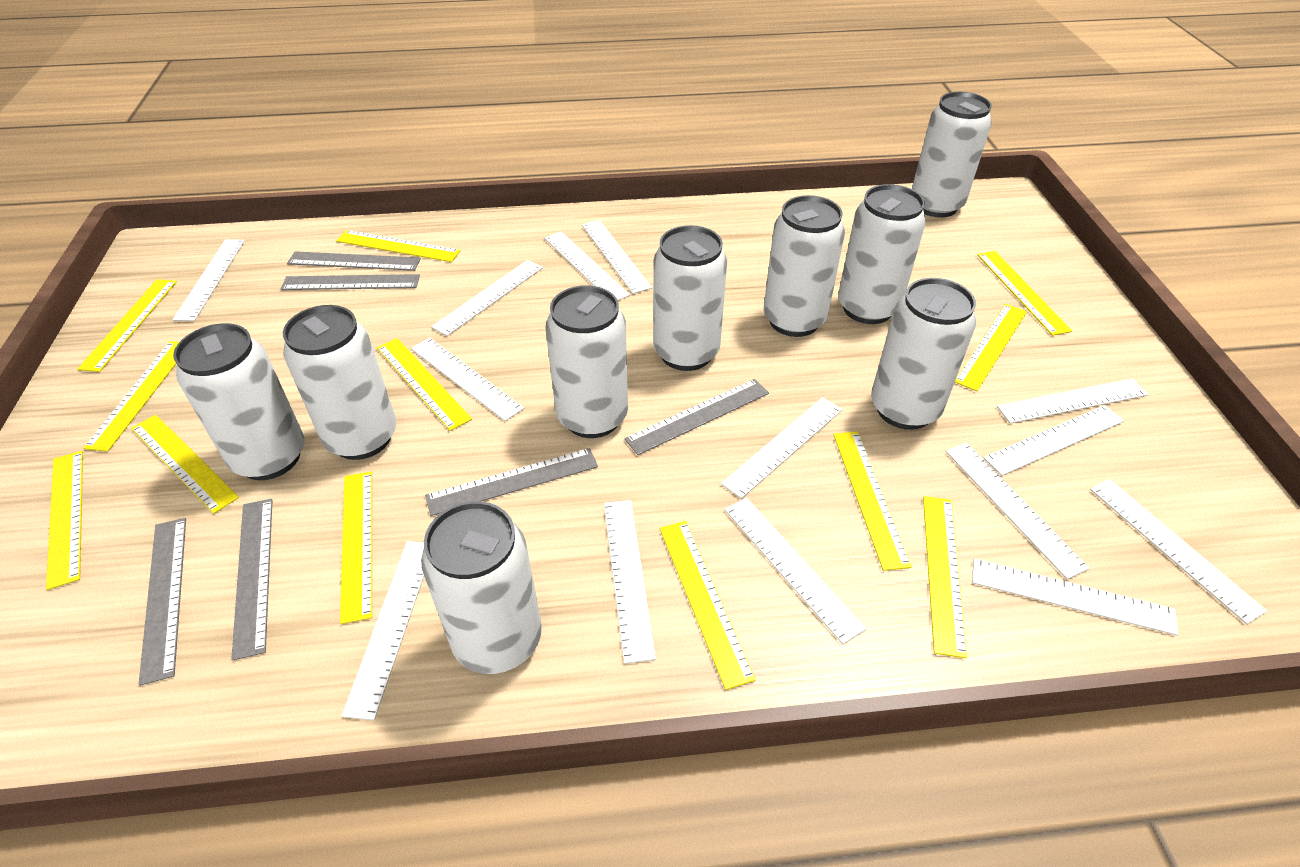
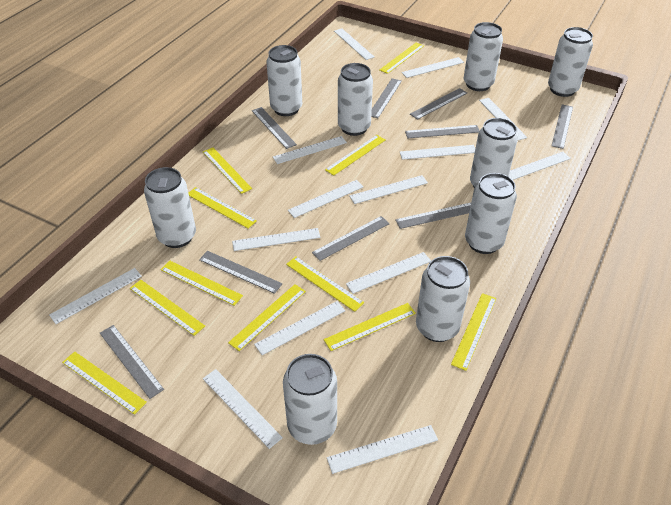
grey ruler: 6 -> 9
yellow ruler: 12 -> 11

